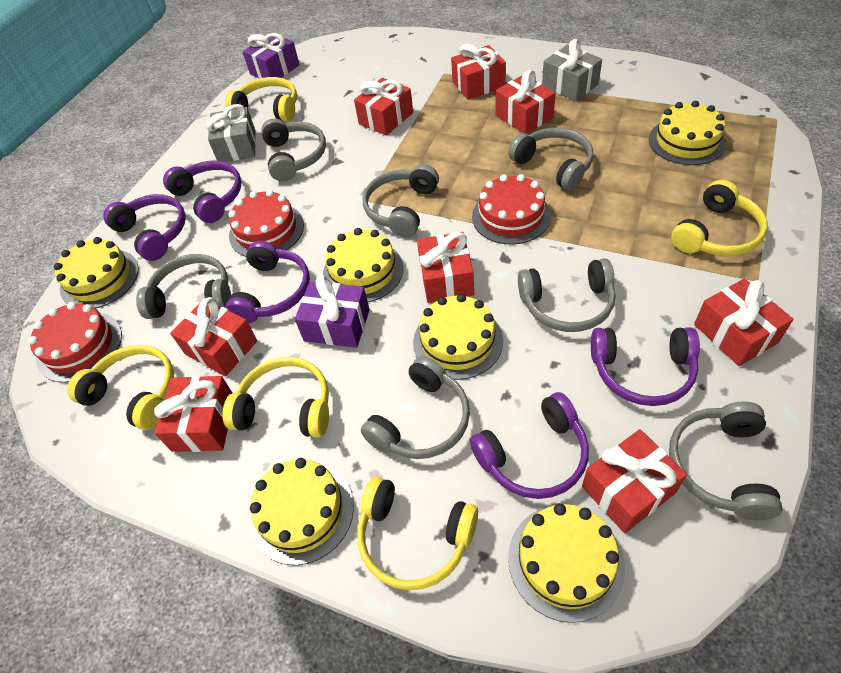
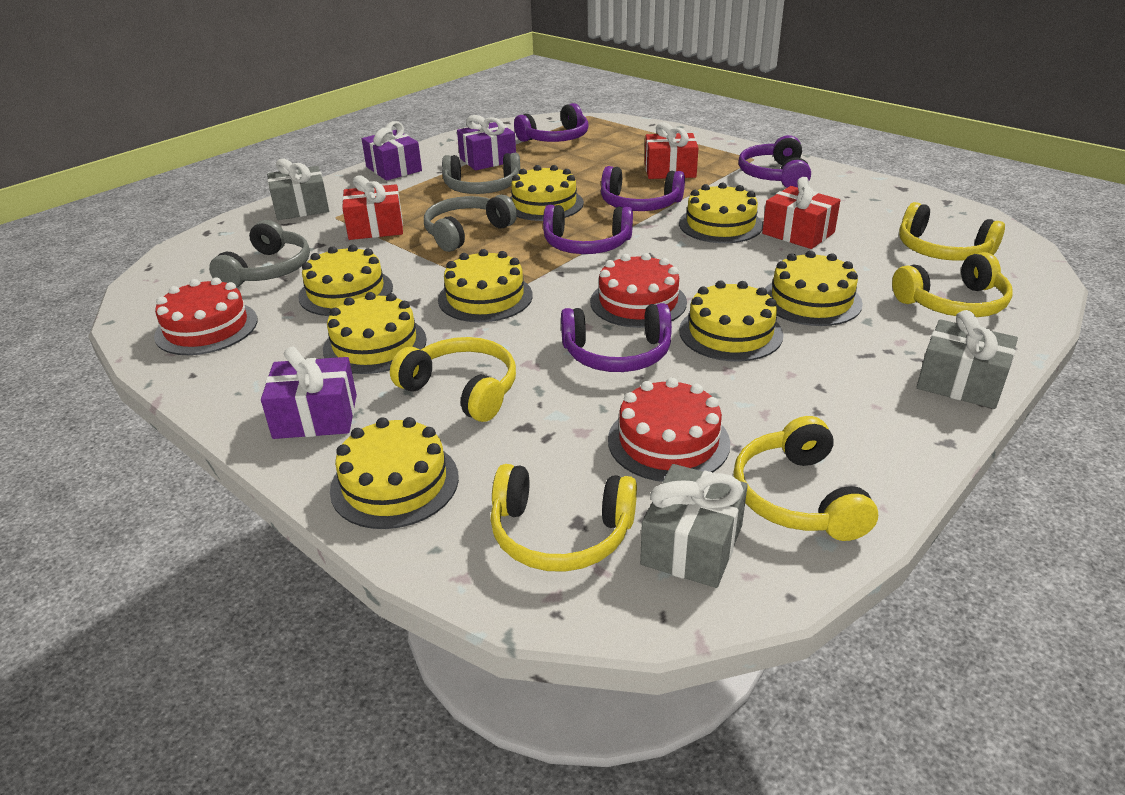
grey gift: 2 -> 3
grey headphones: 7 -> 3
purple gift: 2 -> 3
red gift: 8 -> 3
yellow cake: 6 -> 8

